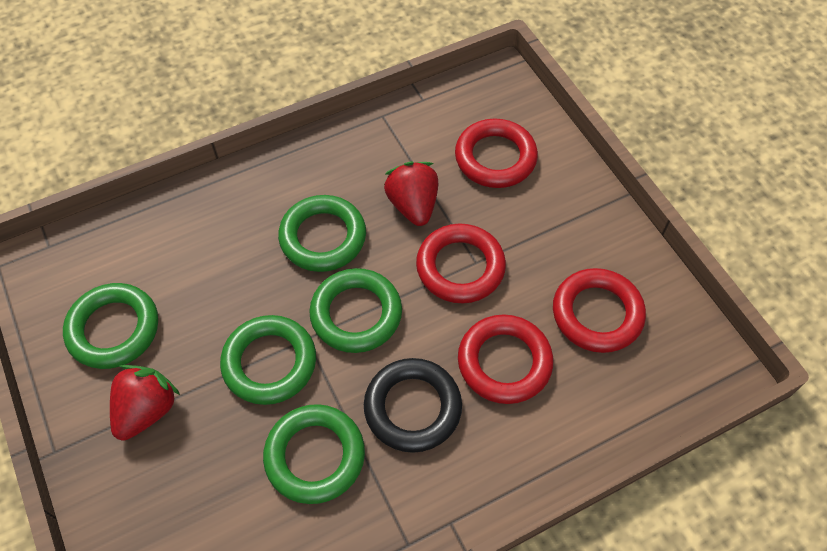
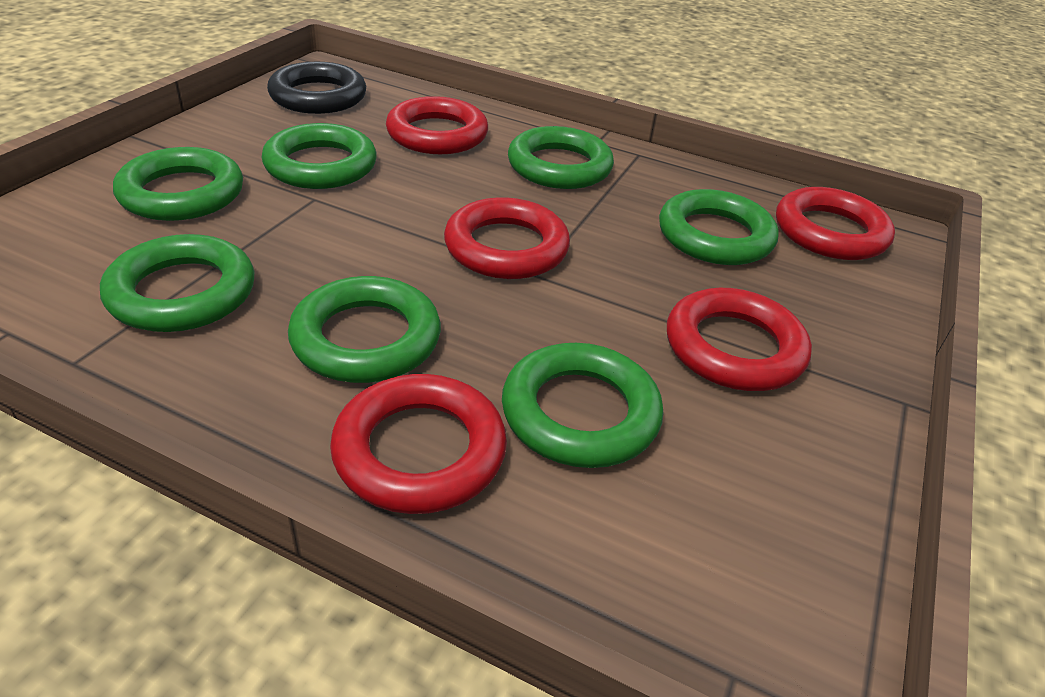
green ring: 5 -> 7
red ring: 4 -> 5
red strawberry: 2 -> 0

